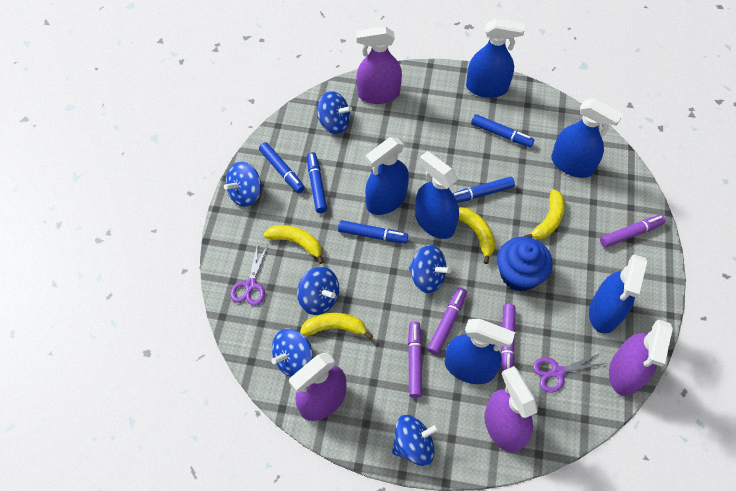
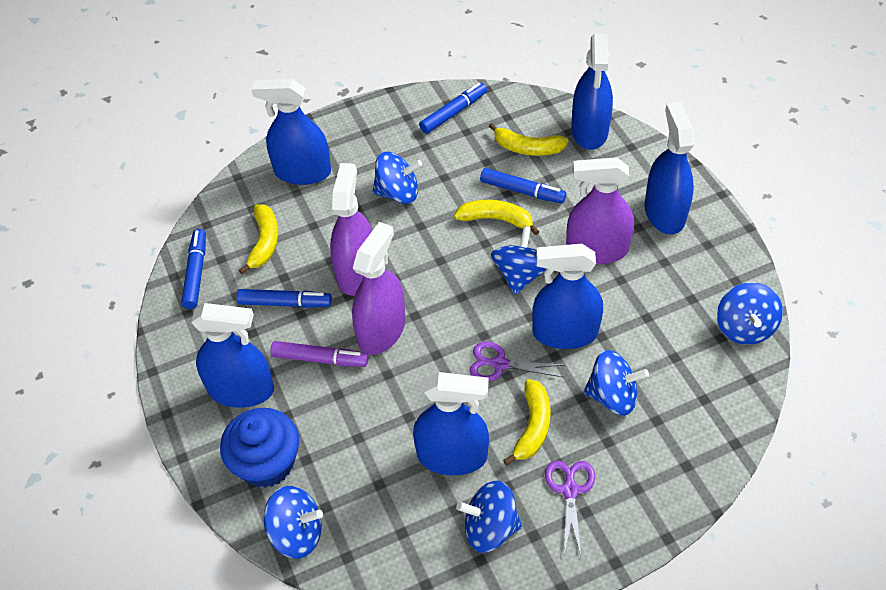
blue marker: 5 -> 4
purple marker: 4 -> 1
purple spray bottle: 4 -> 3

